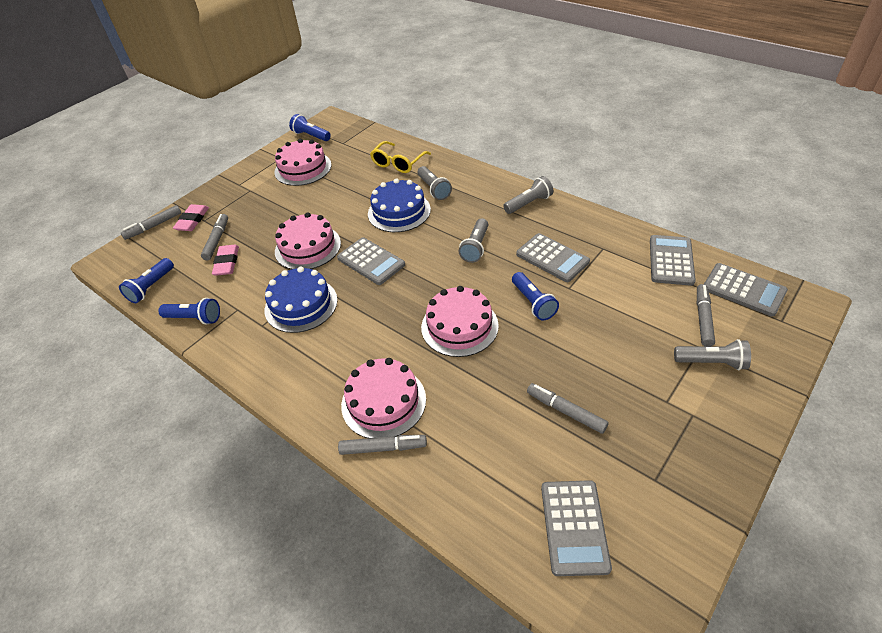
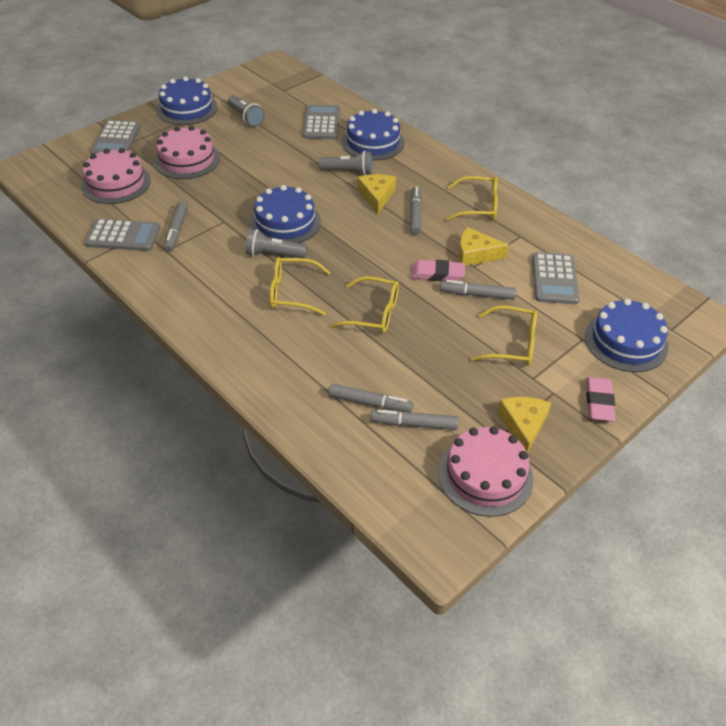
blue cake: 2 -> 4
blue flashlight: 4 -> 0
grey calculator: 5 -> 4
grey flashlight: 4 -> 3
pink cake: 4 -> 3
yellow cheese: 0 -> 3
yellow glasses: 1 -> 4

